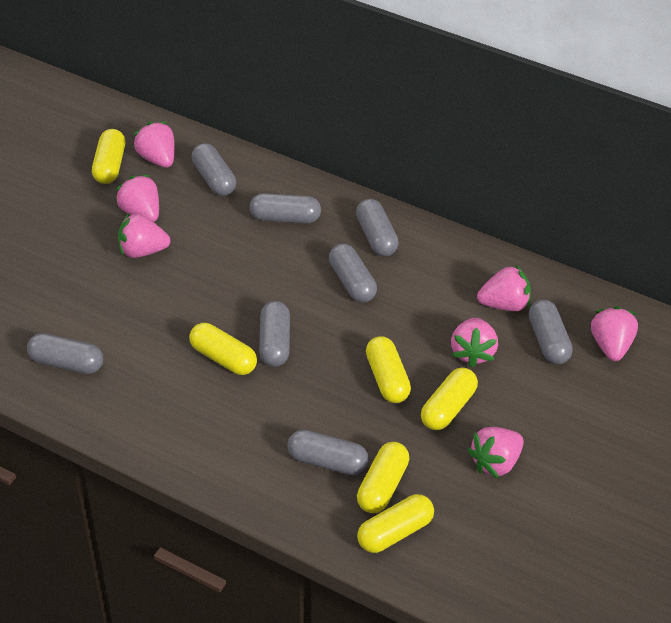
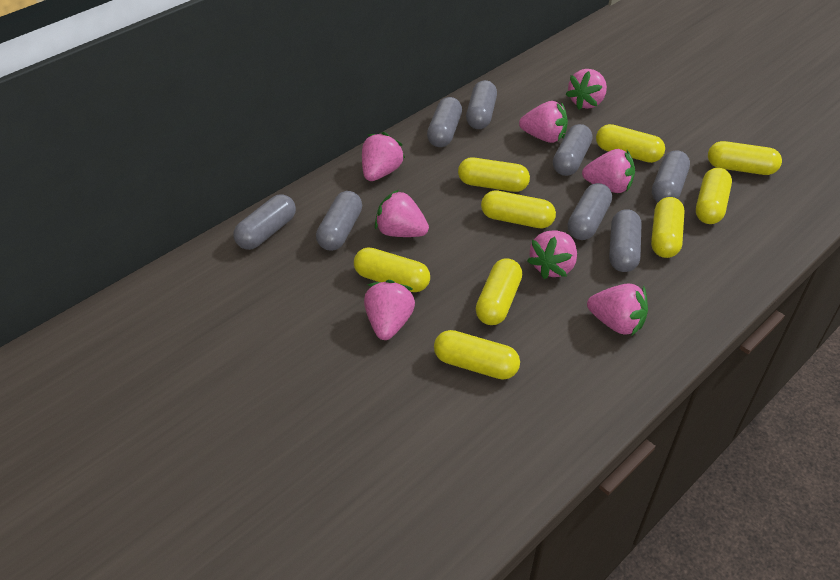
pink strawberry: 7 -> 8
yellow capsule: 6 -> 9

